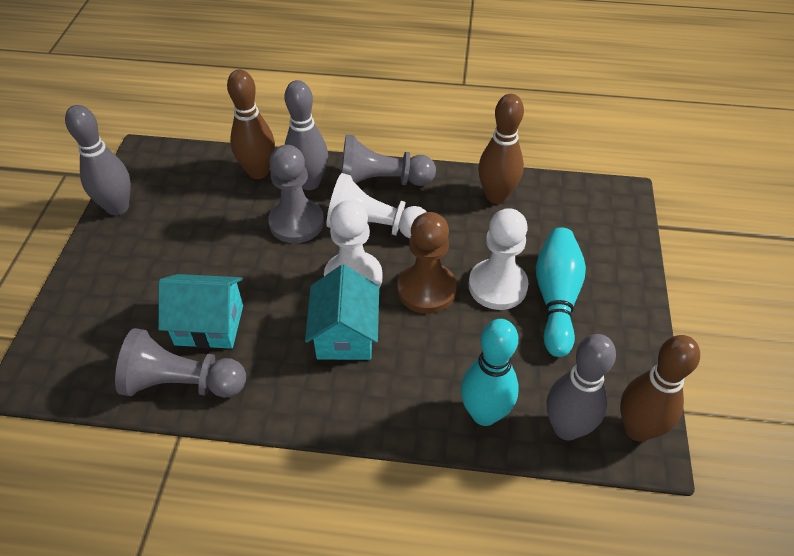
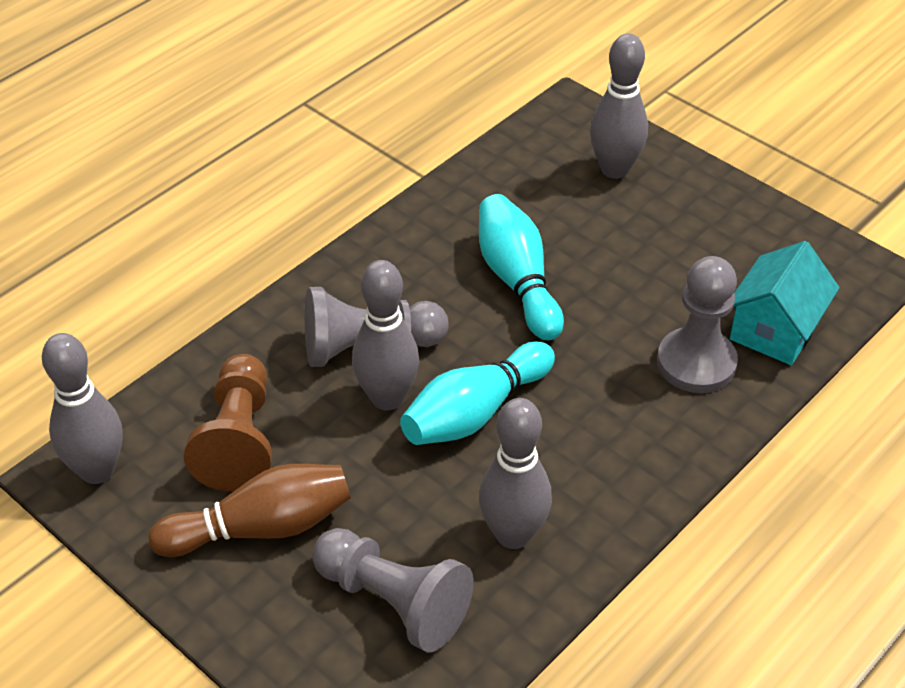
brown bowling pin: 3 -> 1
grey bowling pin: 3 -> 4
turquoise house: 2 -> 1
white pawn: 3 -> 0

